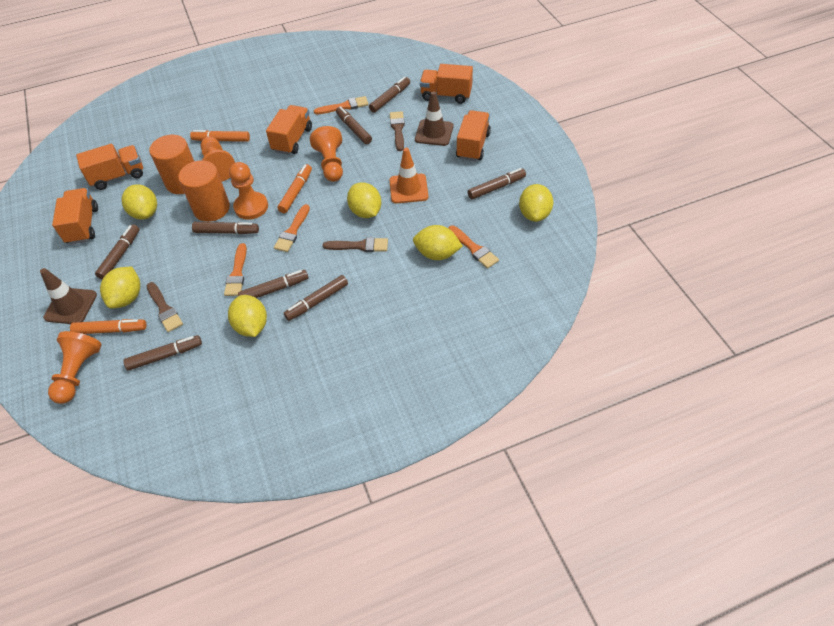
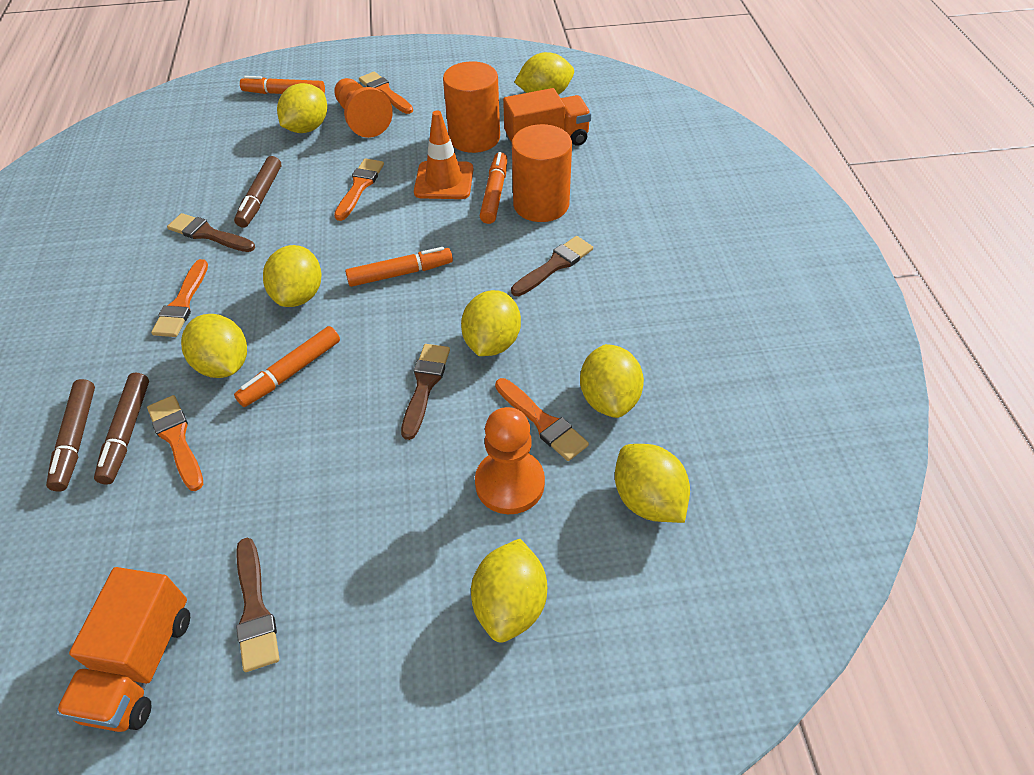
brown brush: 3 -> 4
brown marker: 8 -> 3
brown traffic cone: 2 -> 0
orange brush: 4 -> 5
orange marker: 3 -> 4
orange pawn: 4 -> 2
orange truck: 5 -> 2
yellow lemon: 6 -> 8

